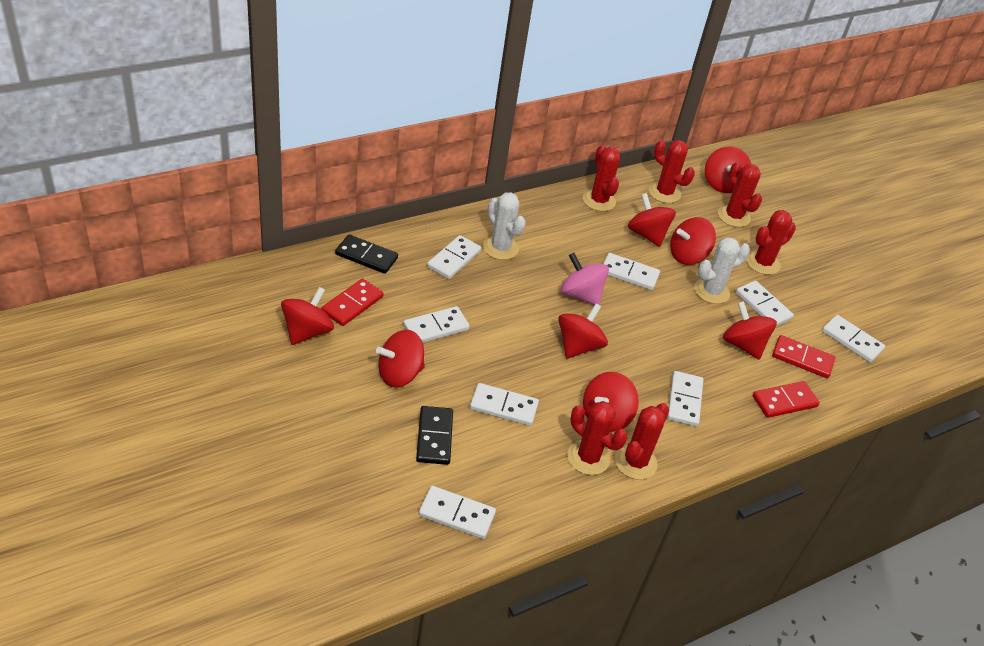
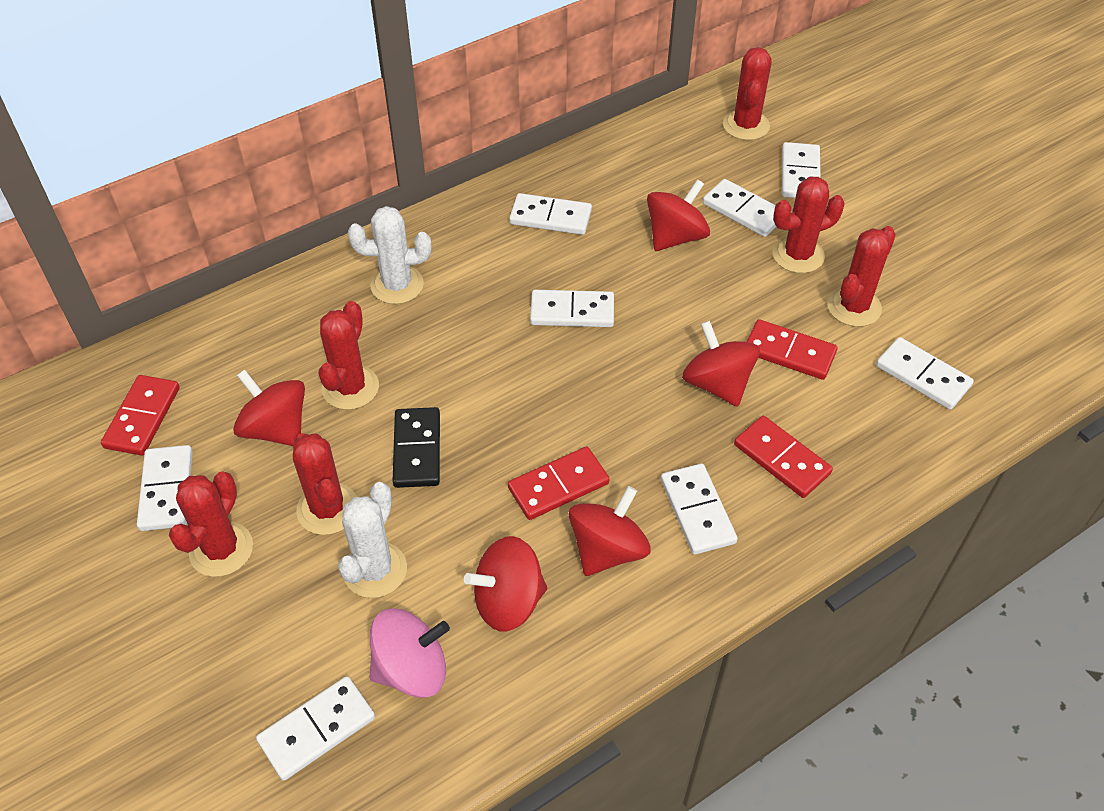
black domino: 2 -> 1
red domino: 3 -> 4
red spinning top: 8 -> 5

